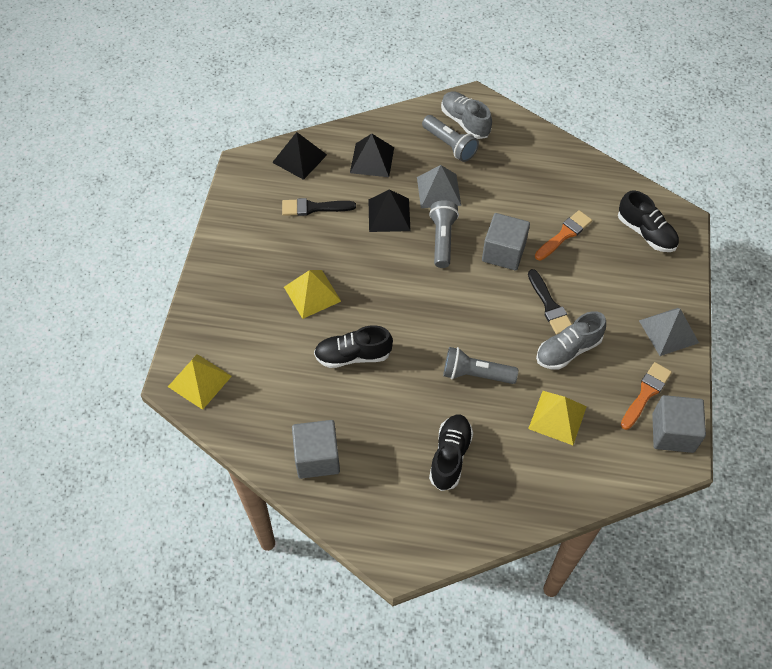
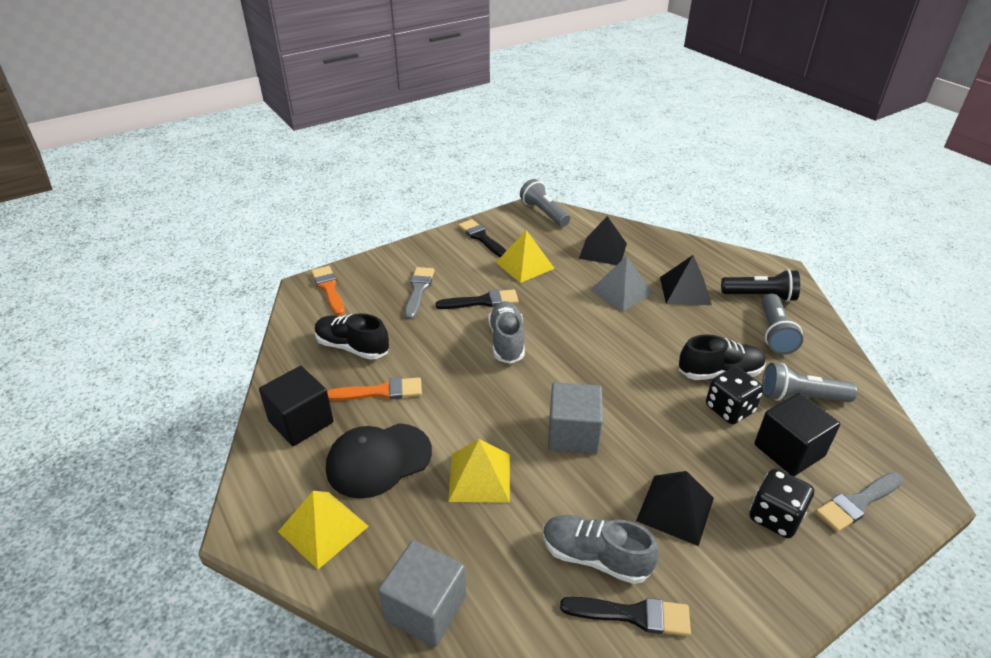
black brush: 2 -> 3
black cap: 0 -> 1
black cube: 0 -> 2
black dice: 0 -> 2
black flashlight: 0 -> 1
black shoe: 3 -> 2
grey brush: 0 -> 2
grey cube: 3 -> 2
grey pyramid: 2 -> 1

